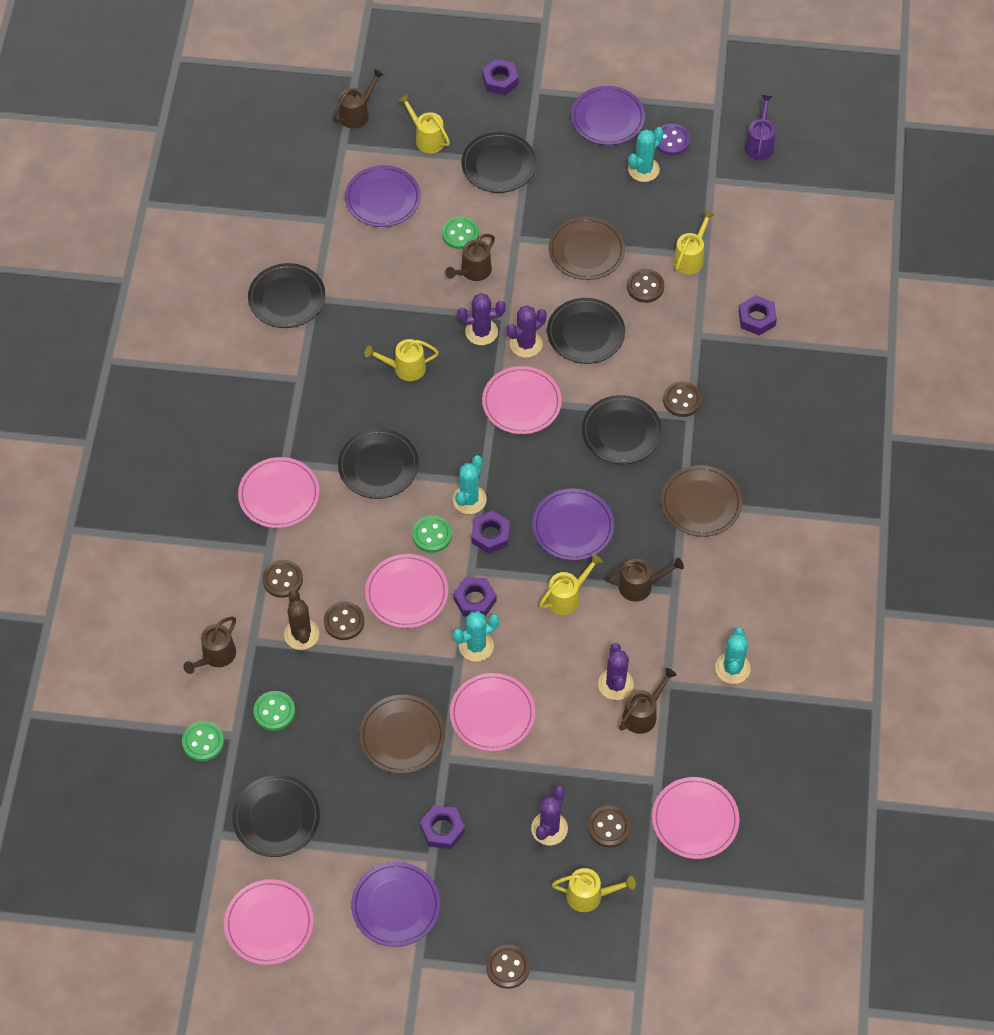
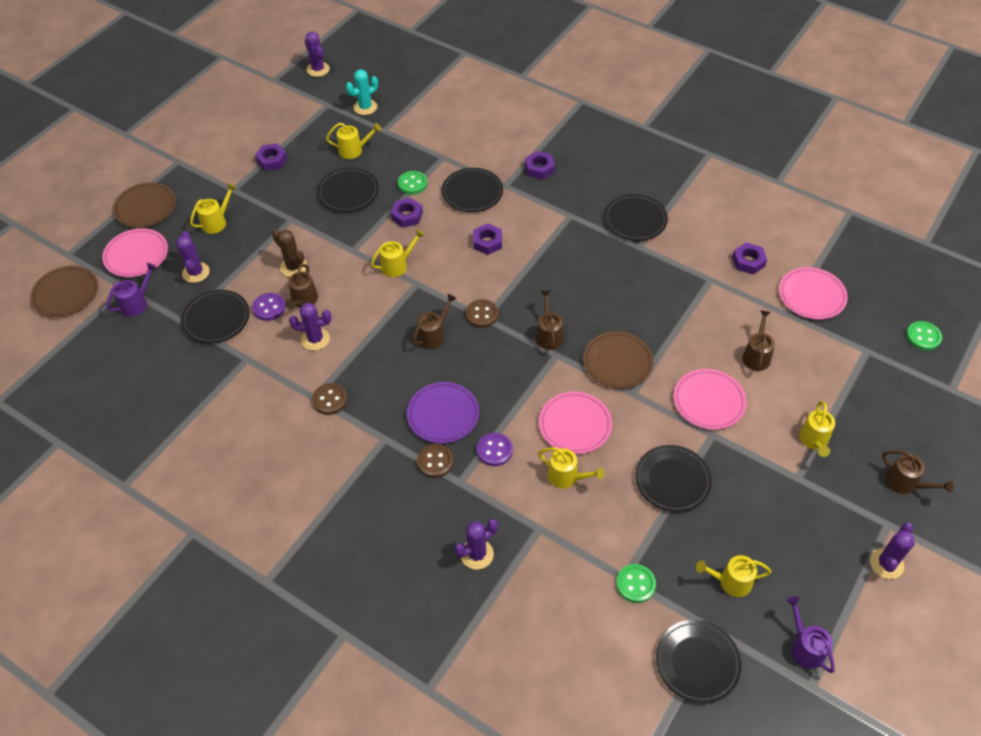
brown button: 6 -> 3
green button: 4 -> 3
pink plate: 6 -> 4
purple button: 1 -> 2
purple cactus: 4 -> 5
purple plate: 4 -> 1
purple watering can: 1 -> 2
turquoise cactus: 4 -> 1
yellow watering can: 5 -> 6

